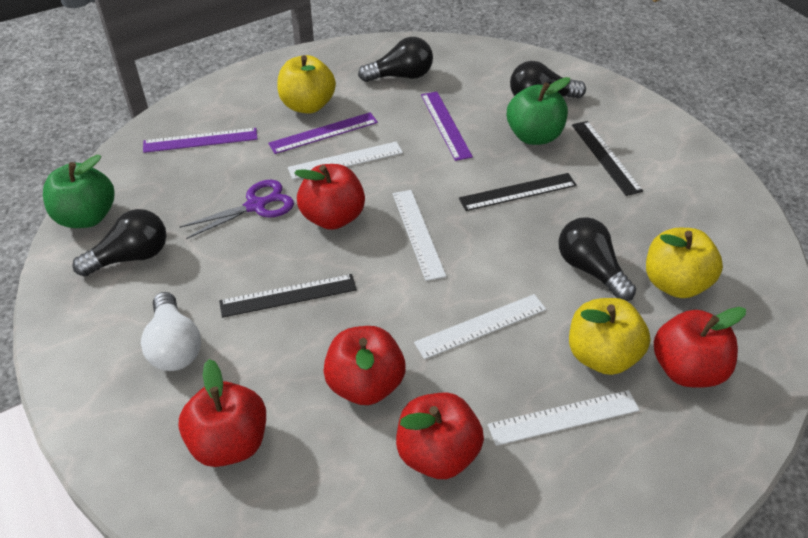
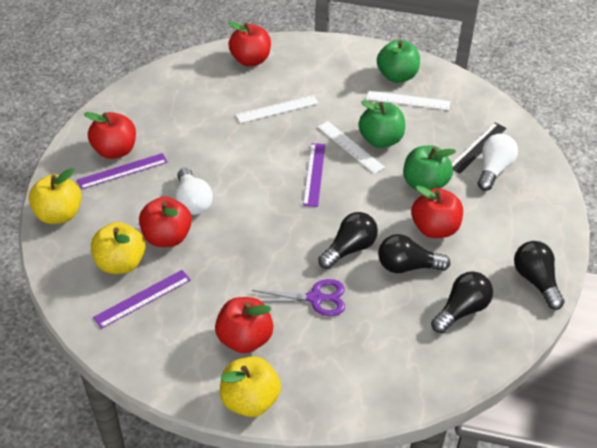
black ruler: 3 -> 1
green apple: 2 -> 3
white light bulb: 1 -> 2
white ruler: 4 -> 3

